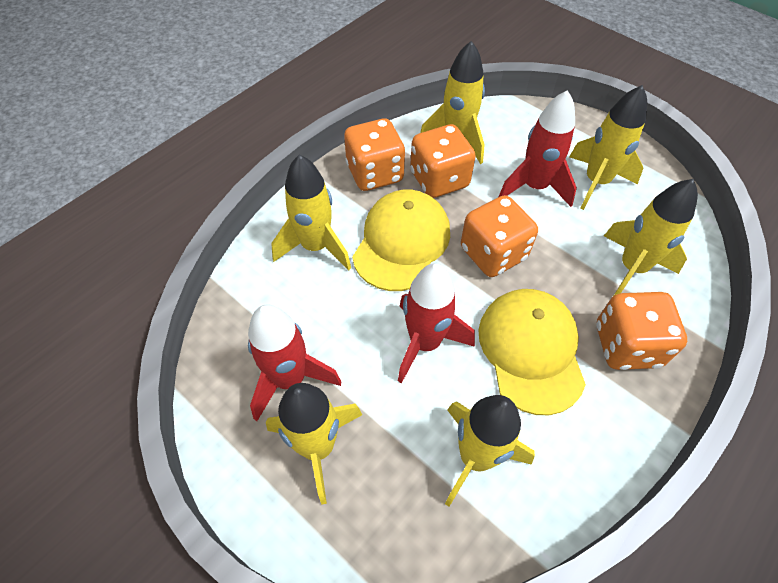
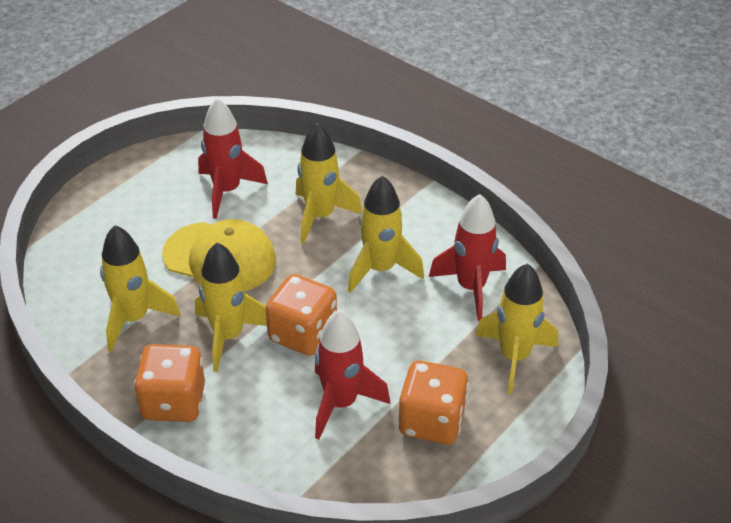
orange dice: 4 -> 3
yellow cap: 2 -> 1
yellow rocket: 6 -> 5

